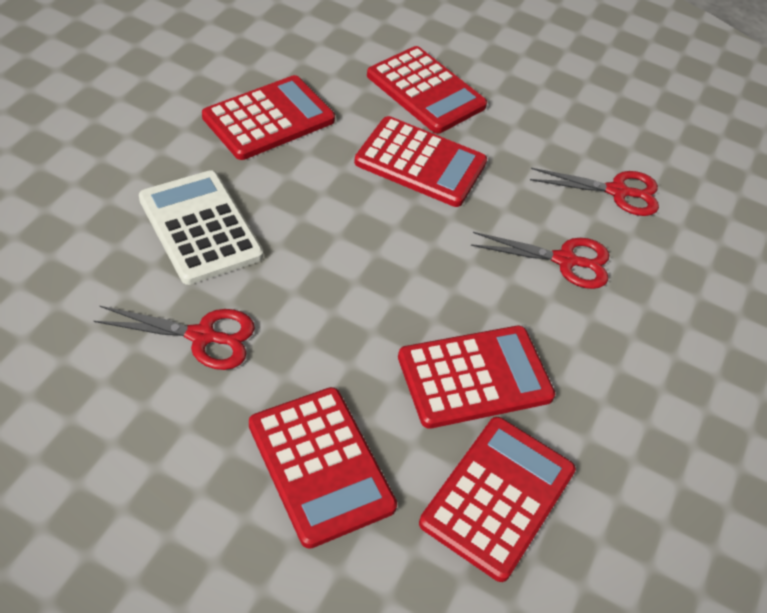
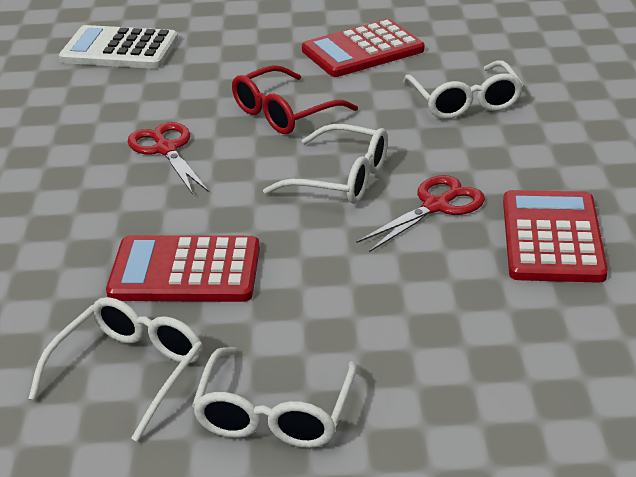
red calculator: 6 -> 3
red glasses: 0 -> 1
red scissors: 3 -> 2
white glasses: 0 -> 4

